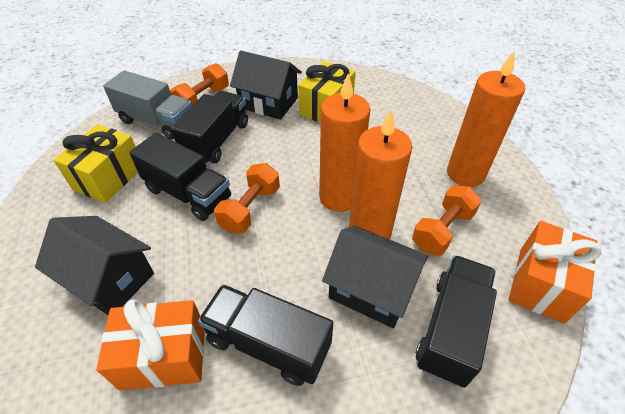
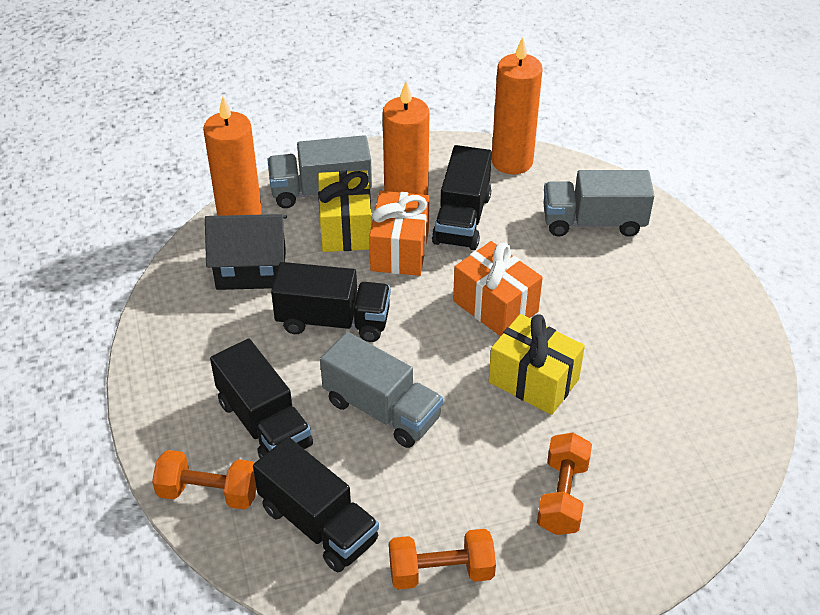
black house: 3 -> 1
grey truck: 1 -> 3

